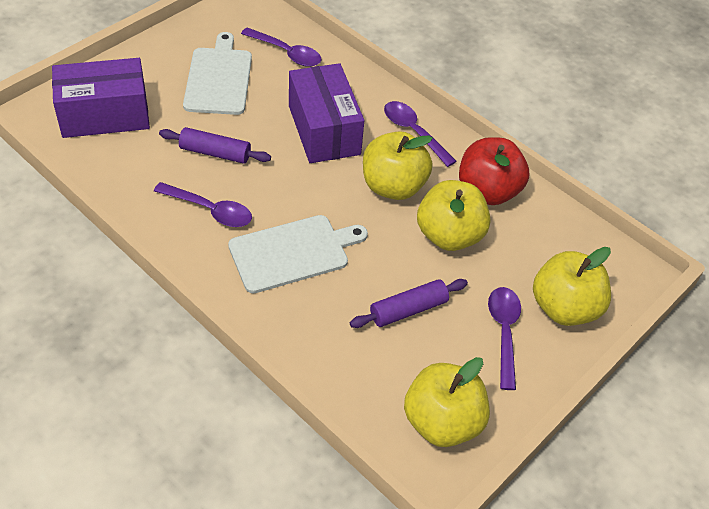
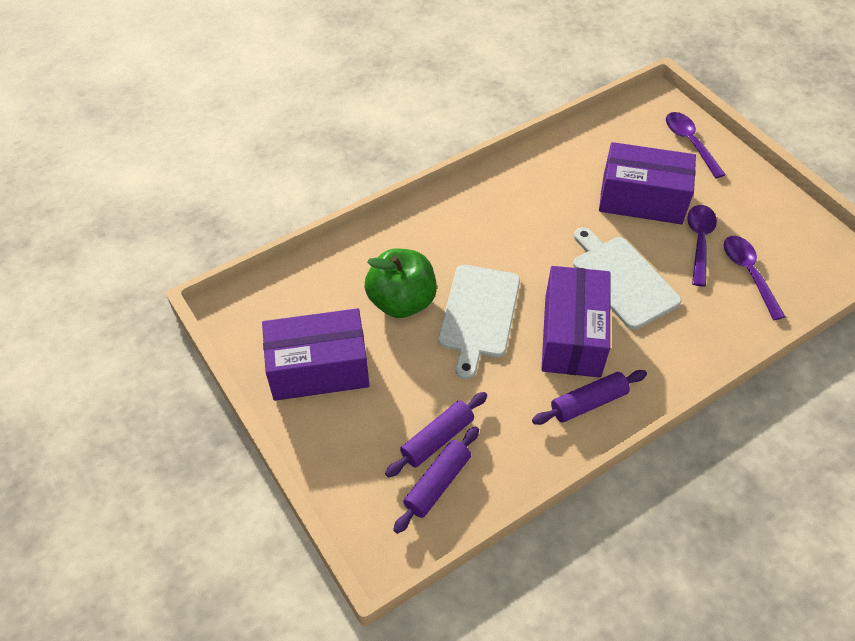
green apple: 0 -> 1
purple box: 2 -> 3
purple rolling pin: 2 -> 3
purple spoon: 4 -> 3
red apple: 1 -> 0
yellow apple: 4 -> 0

